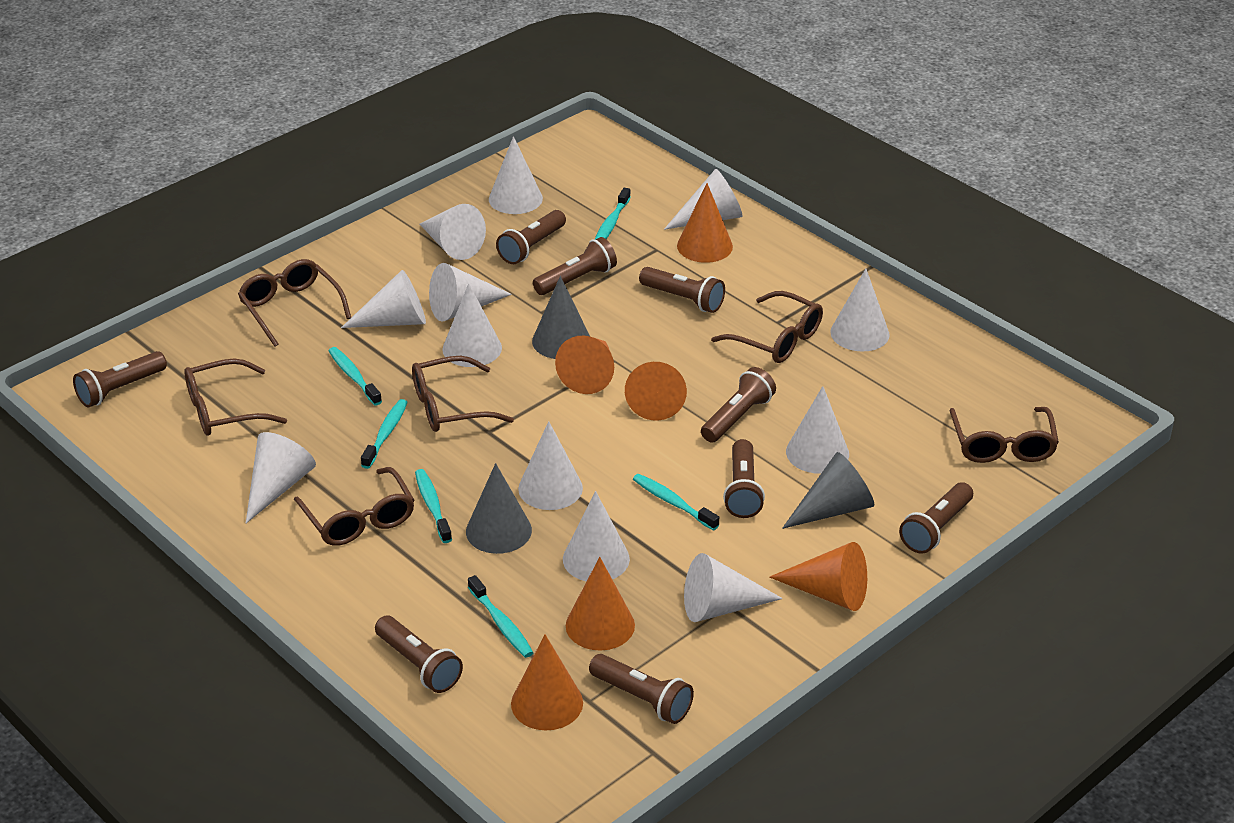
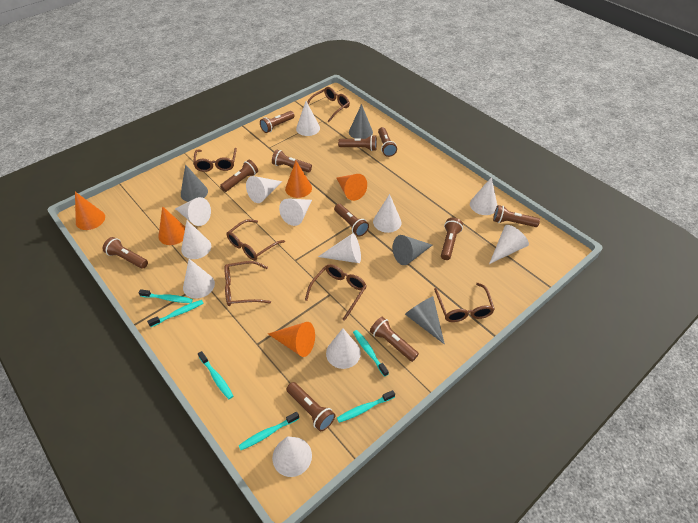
brown flashlight: 9 -> 11
grey cone: 3 -> 4
orange cone: 6 -> 5

